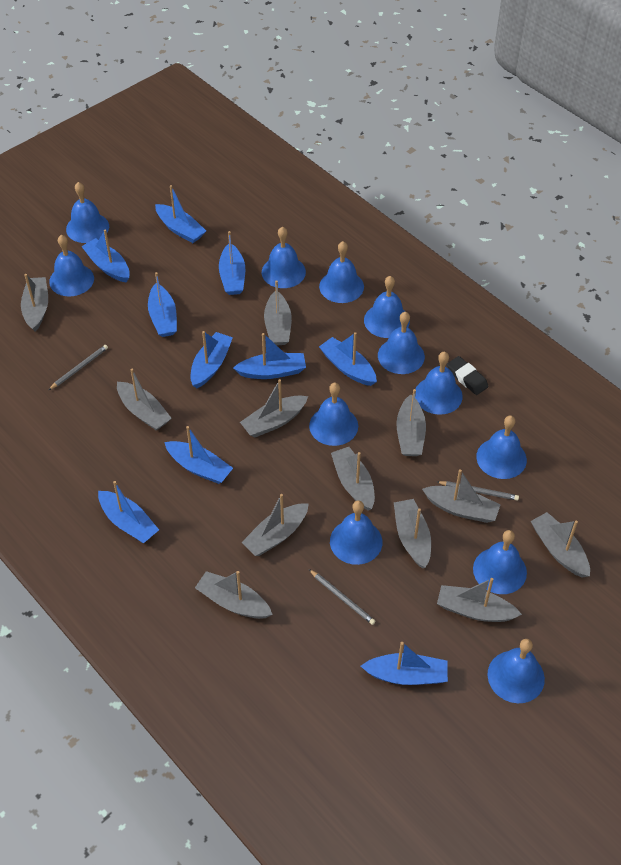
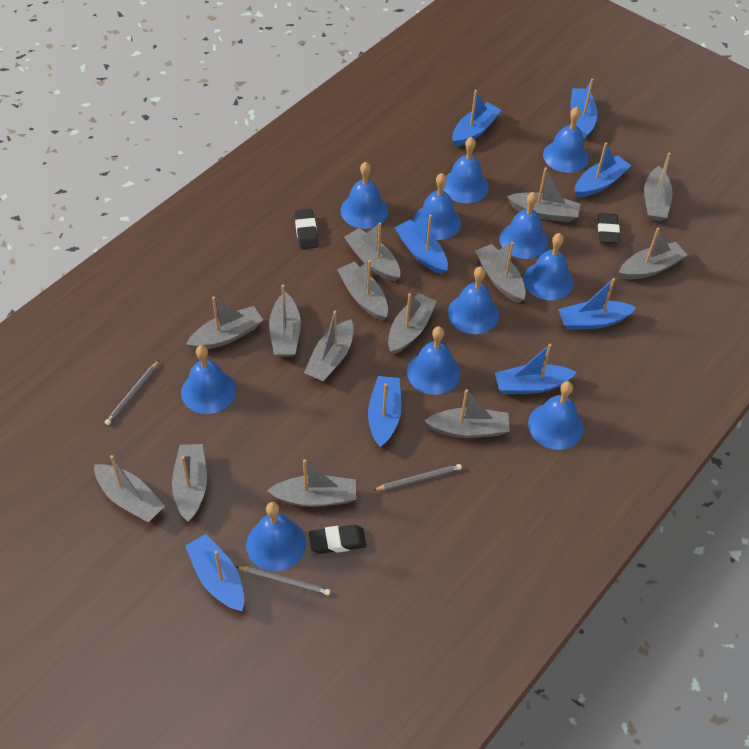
black eraser: 1 -> 3
blue bell: 12 -> 11
blue boat: 10 -> 8
grey boat: 12 -> 14

